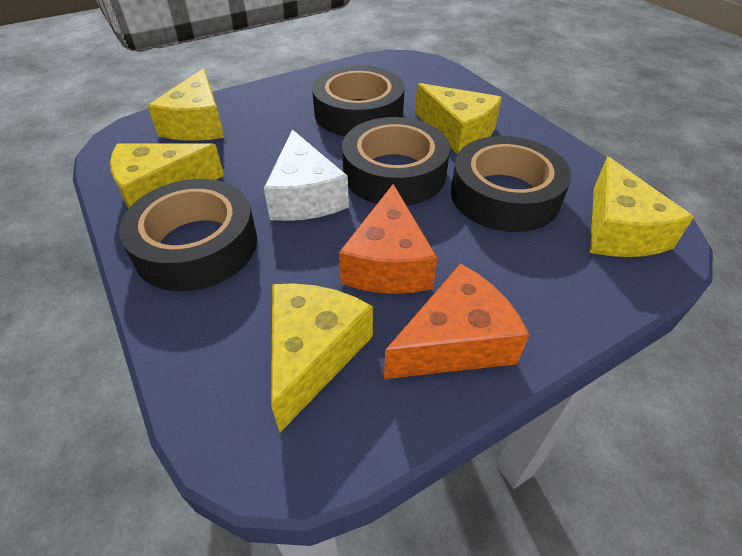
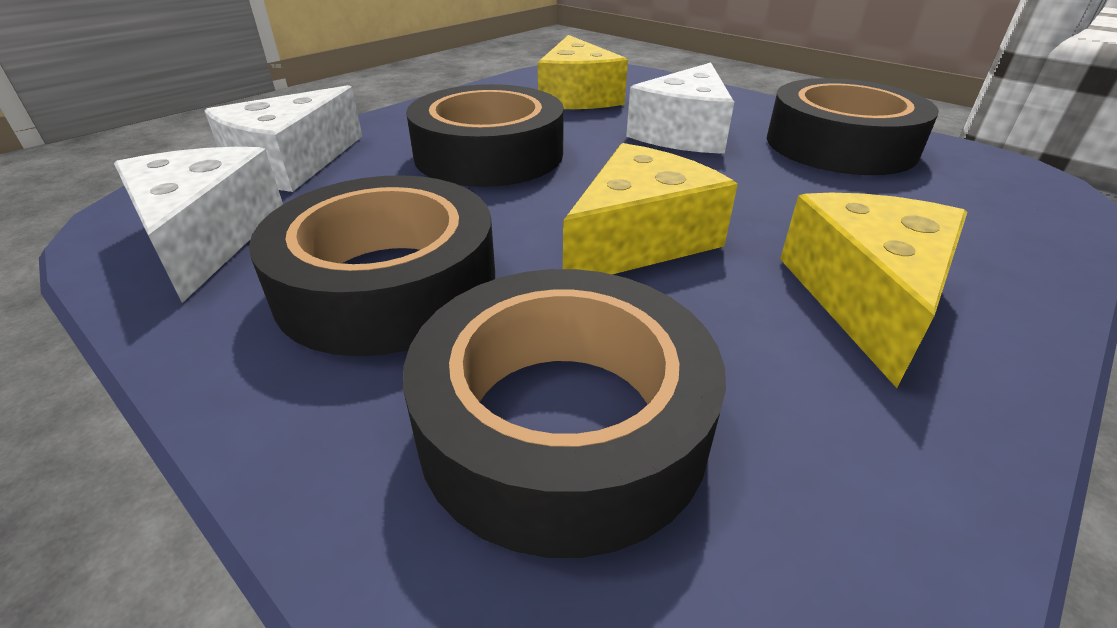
orange cheese: 2 -> 0
white cheese: 1 -> 3
yellow cheese: 5 -> 3

